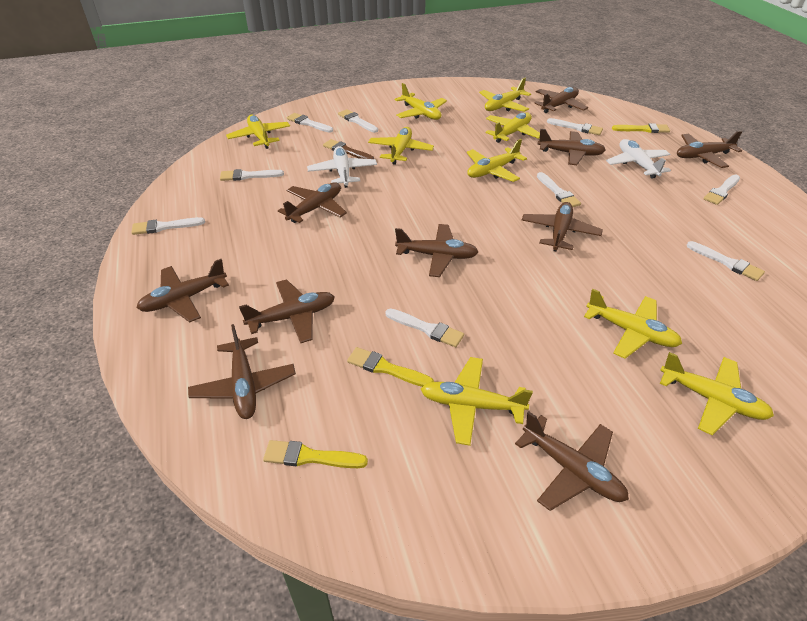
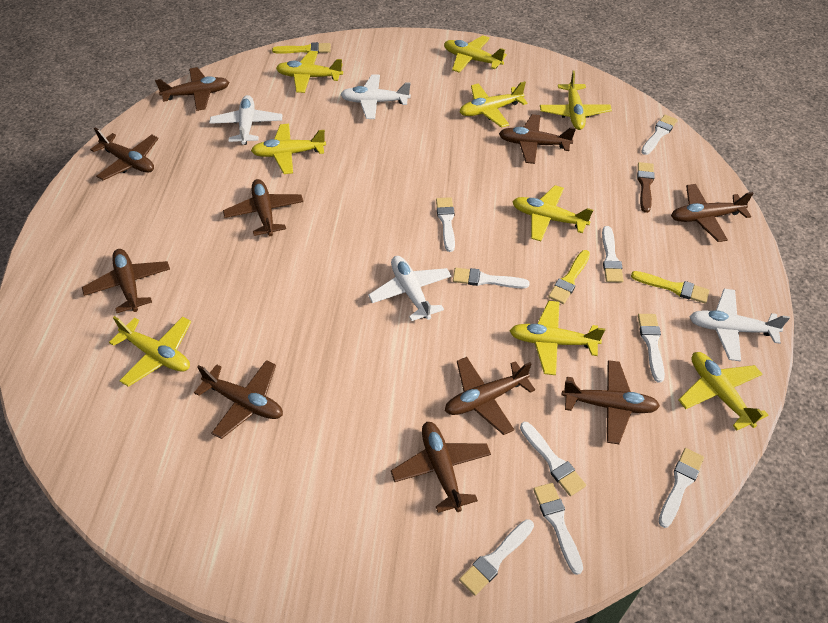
white plane: 2 -> 4

